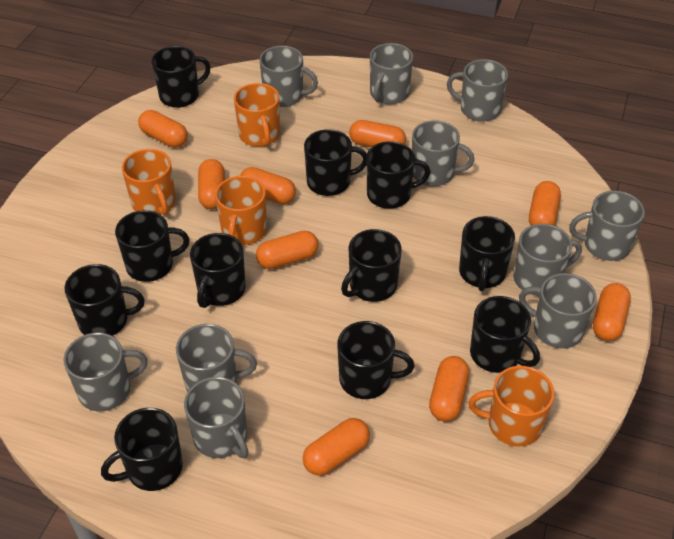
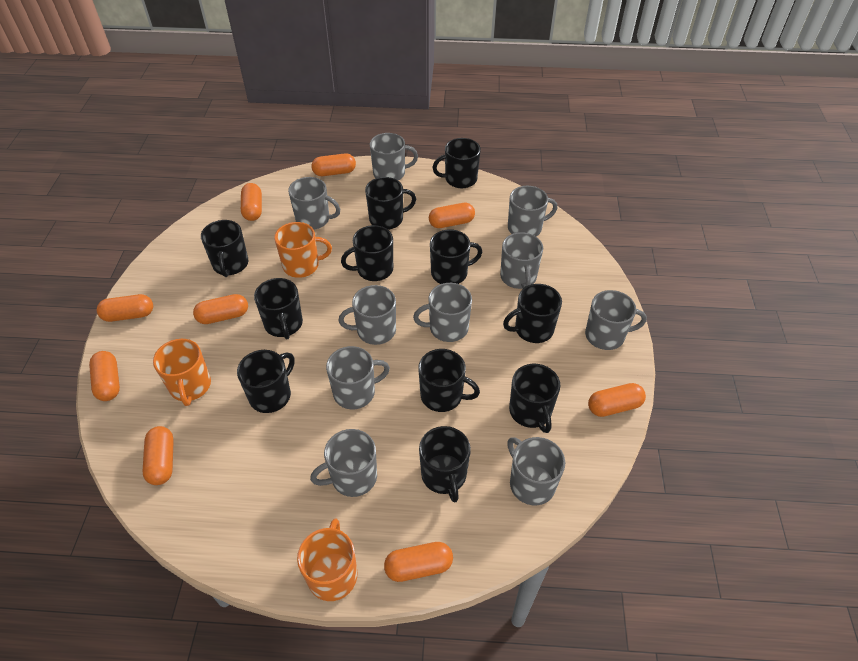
orange mug: 4 -> 3

